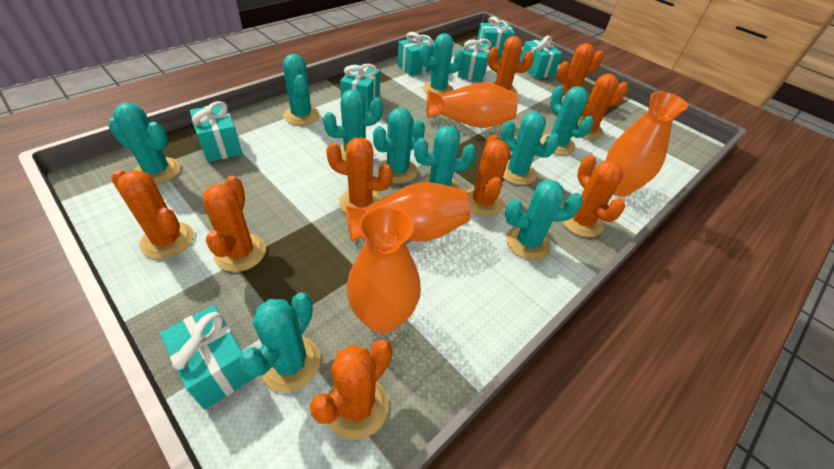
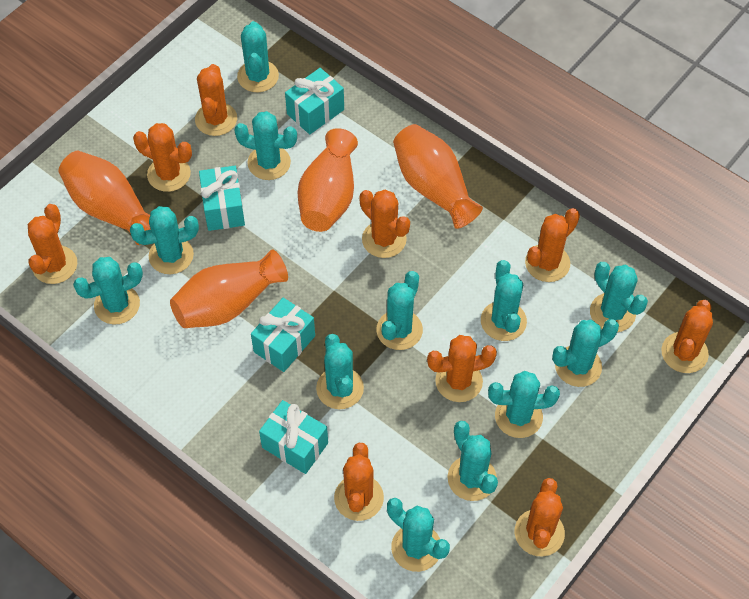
turquoise cactus: 10 -> 12
turquoise gift: 7 -> 4

